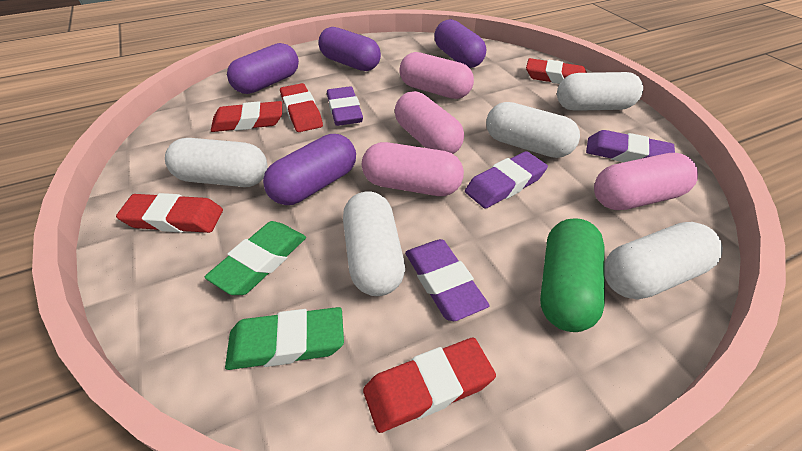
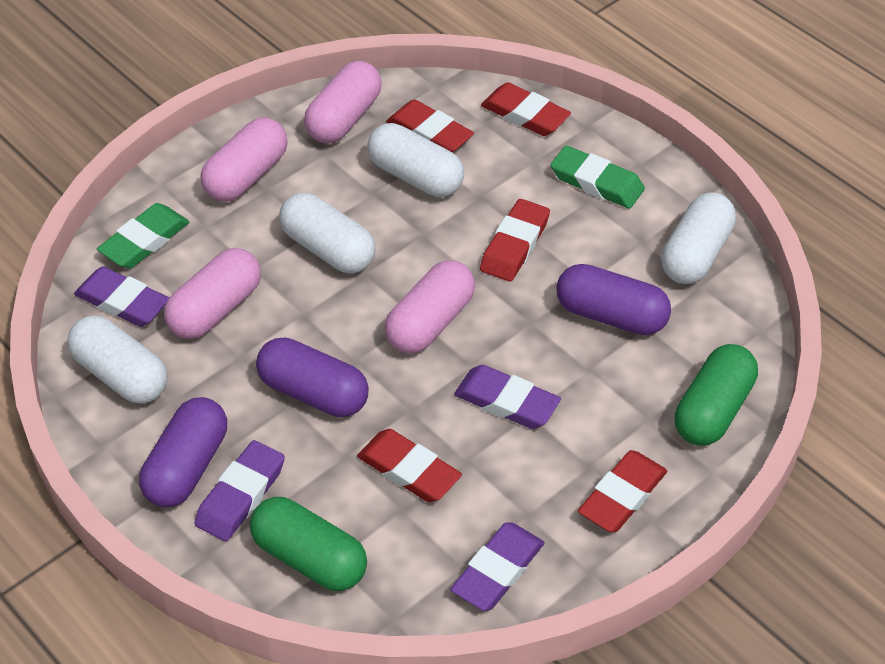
green capsule: 1 -> 2
purple capsule: 4 -> 3
white capsule: 5 -> 4

